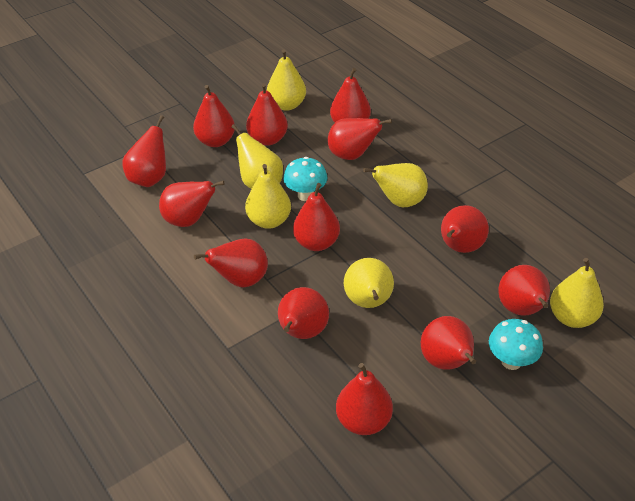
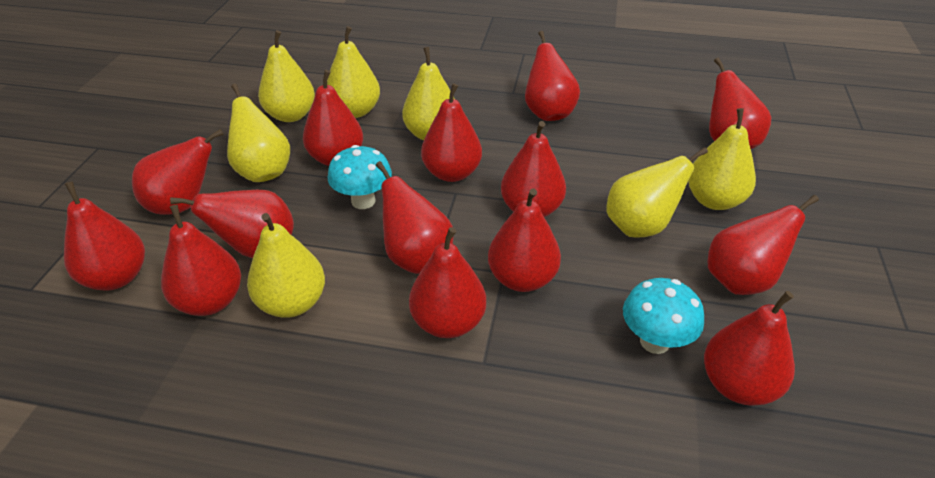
red pear: 13 -> 14
yellow pear: 6 -> 7

